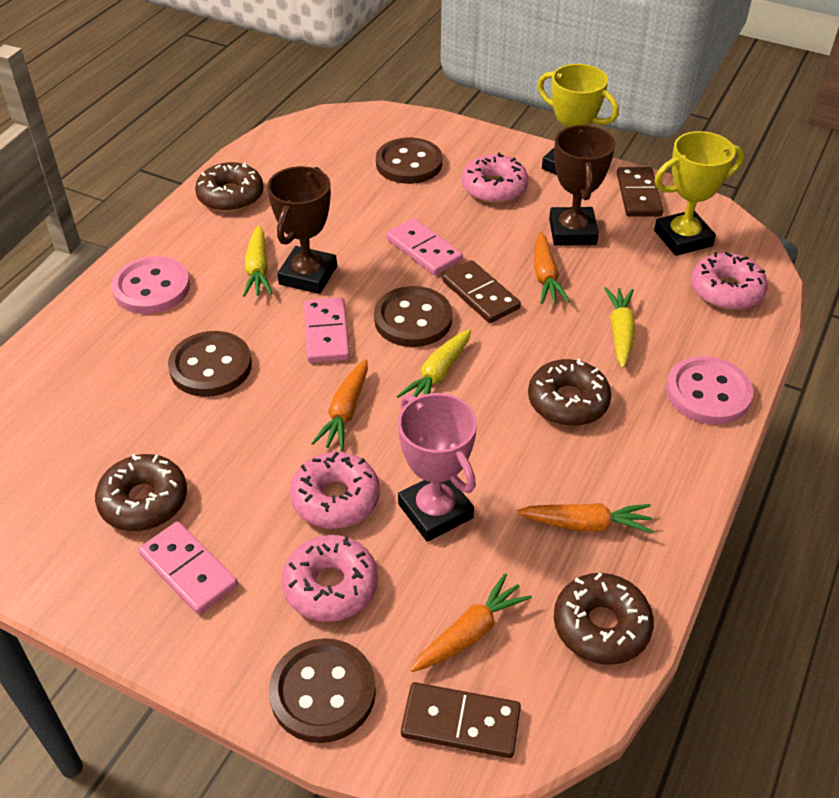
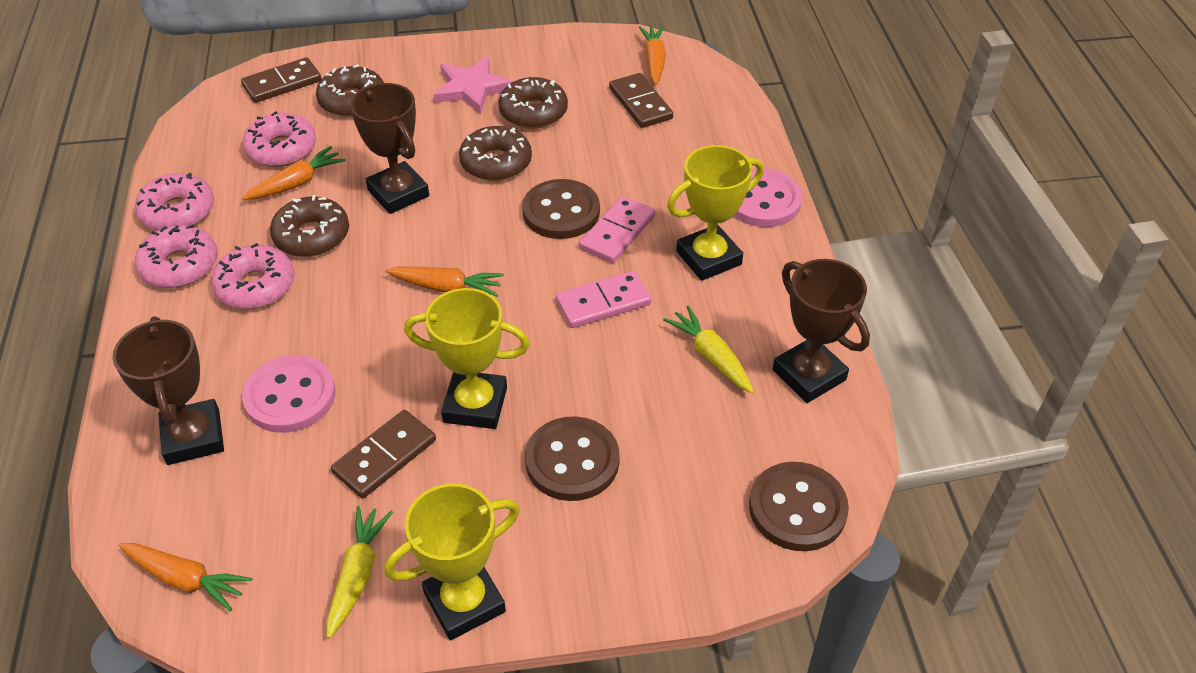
brown button: 4 -> 3
brown trophy: 2 -> 3
pink domino: 3 -> 2
pink star: 0 -> 1
pink trophy: 1 -> 0
yellow carrot: 3 -> 2
yellow trophy: 2 -> 3

